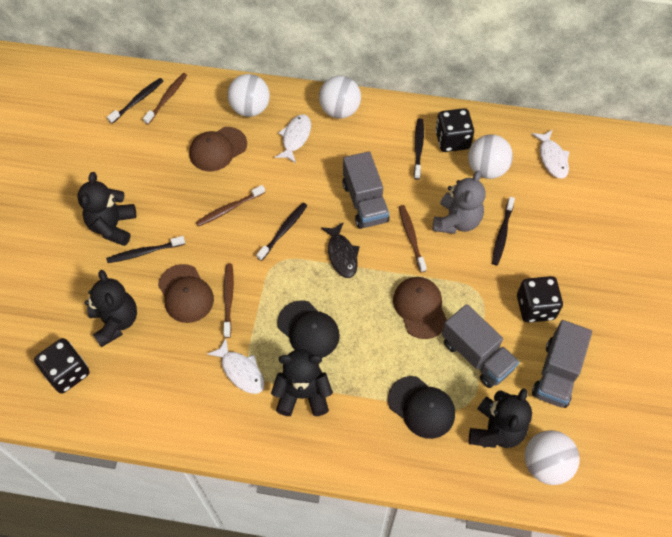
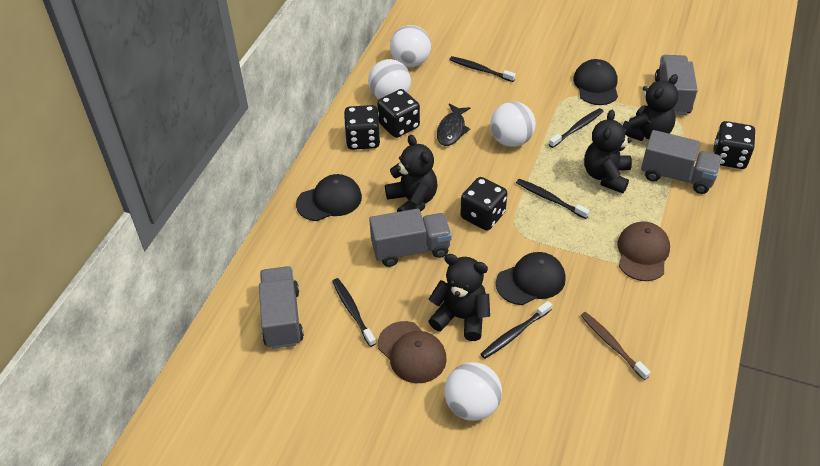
black cap: 2 -> 3
black dice: 3 -> 4
brown cap: 3 -> 2
brown toothbrush: 4 -> 1
grey teddy bear: 1 -> 0
grey truck: 3 -> 4
white fish: 3 -> 0

